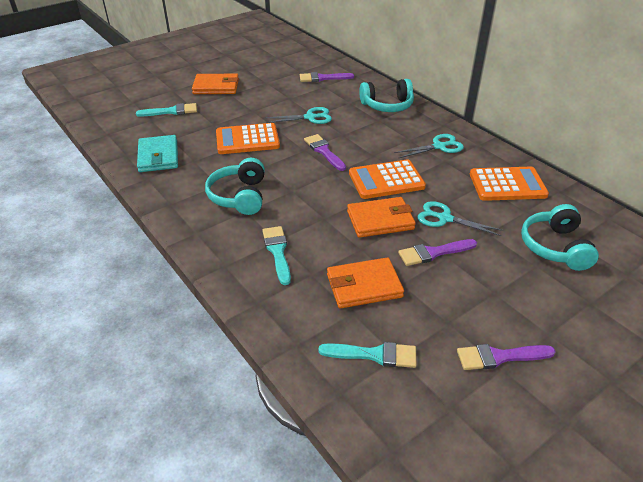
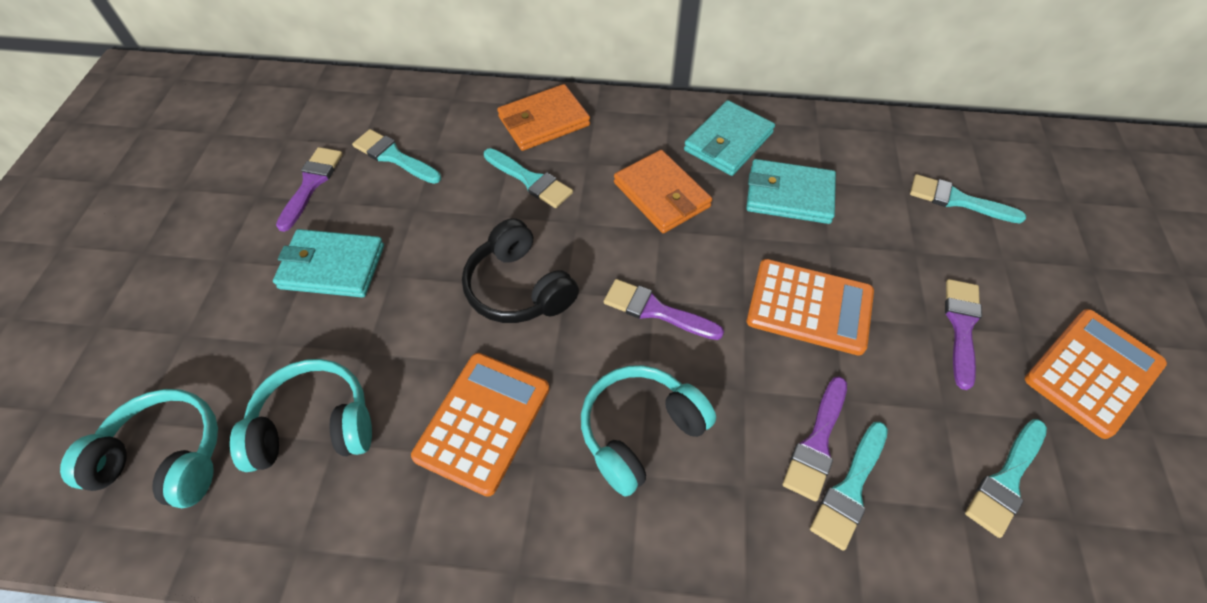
black headphones: 0 -> 1
orange wallet: 3 -> 2
turquoise brush: 3 -> 5
turquoise scissors: 3 -> 0
turquoise wallet: 1 -> 3

